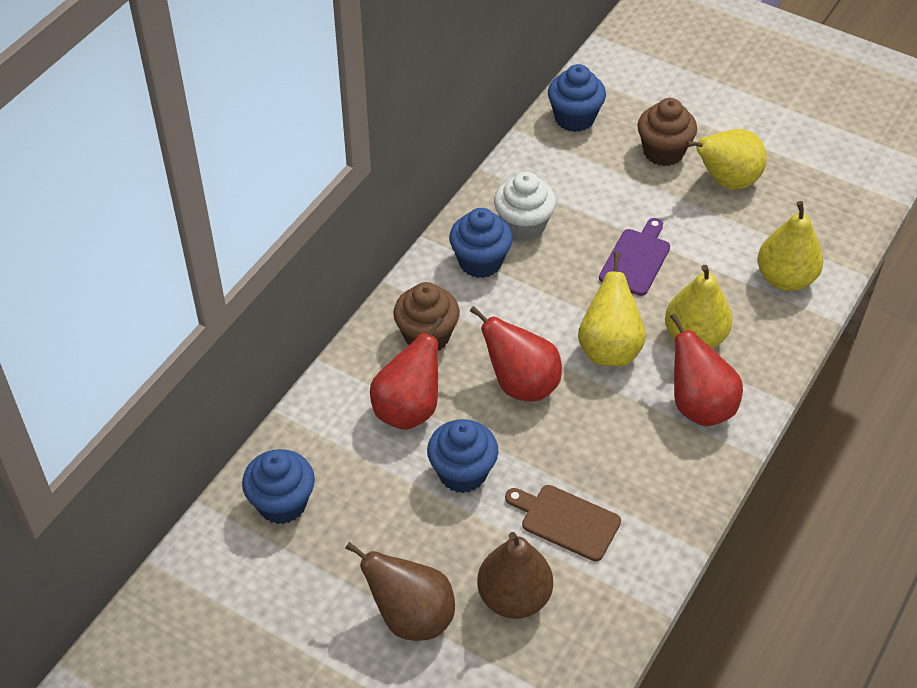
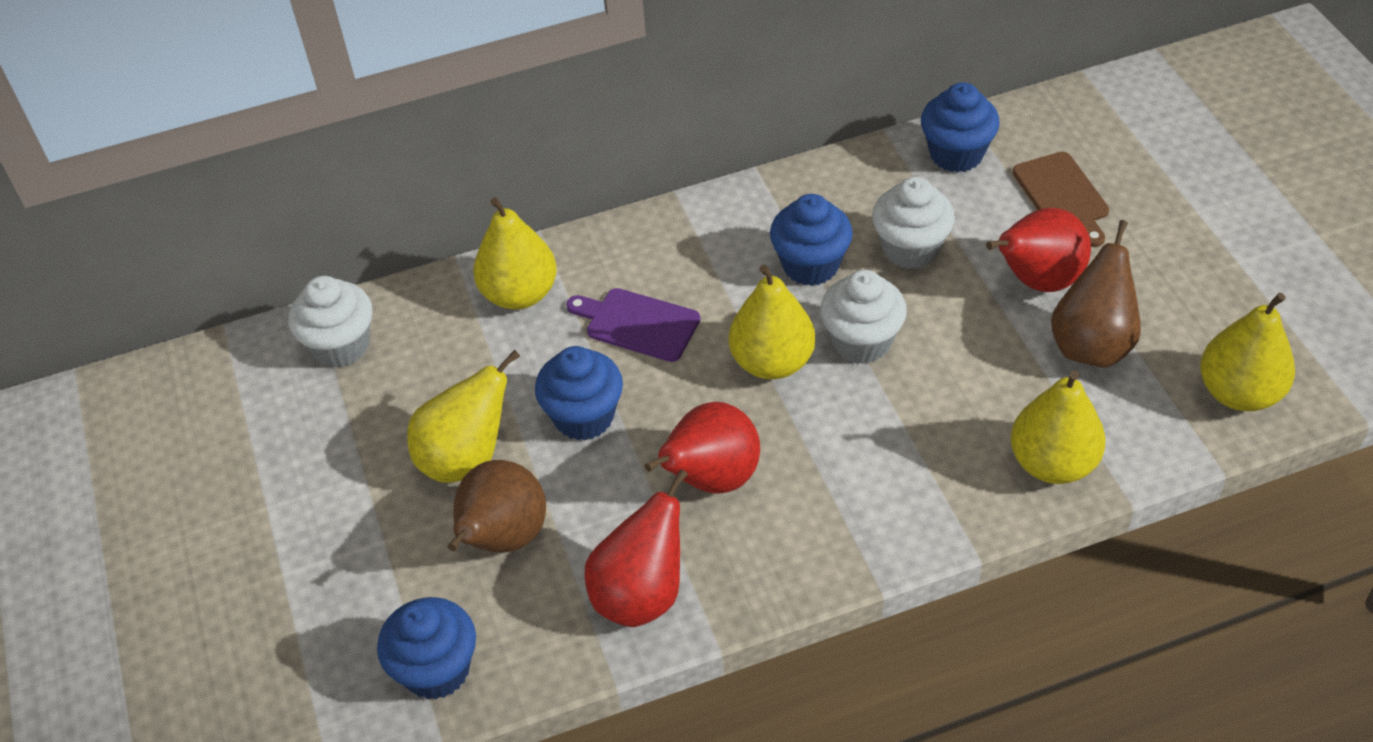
brown cupcake: 2 -> 0
white cupcake: 1 -> 3
yellow pear: 4 -> 5

